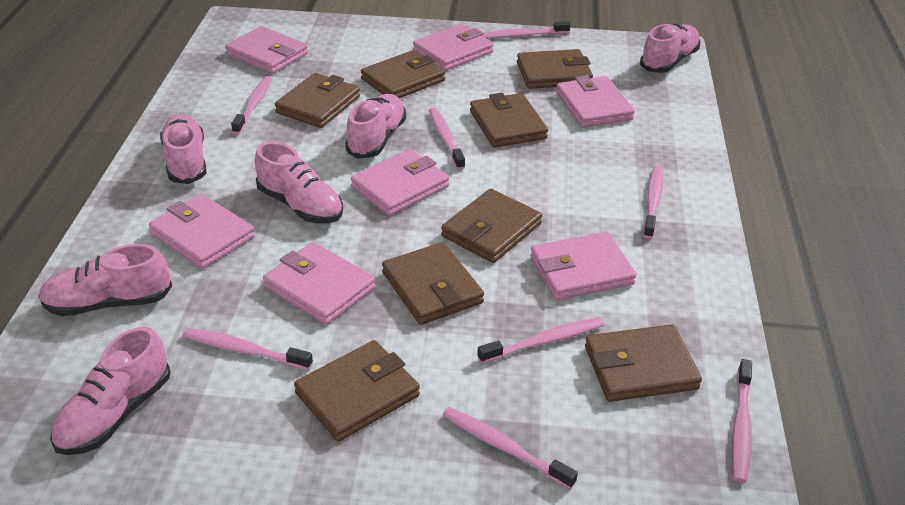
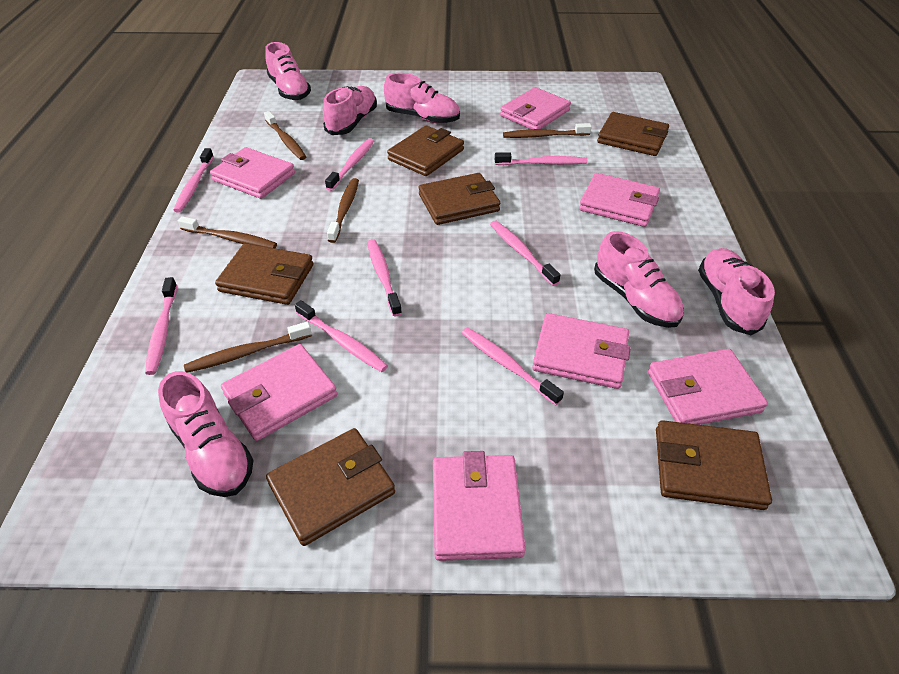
brown toothbrush: 0 -> 5
brown wallet: 8 -> 6

